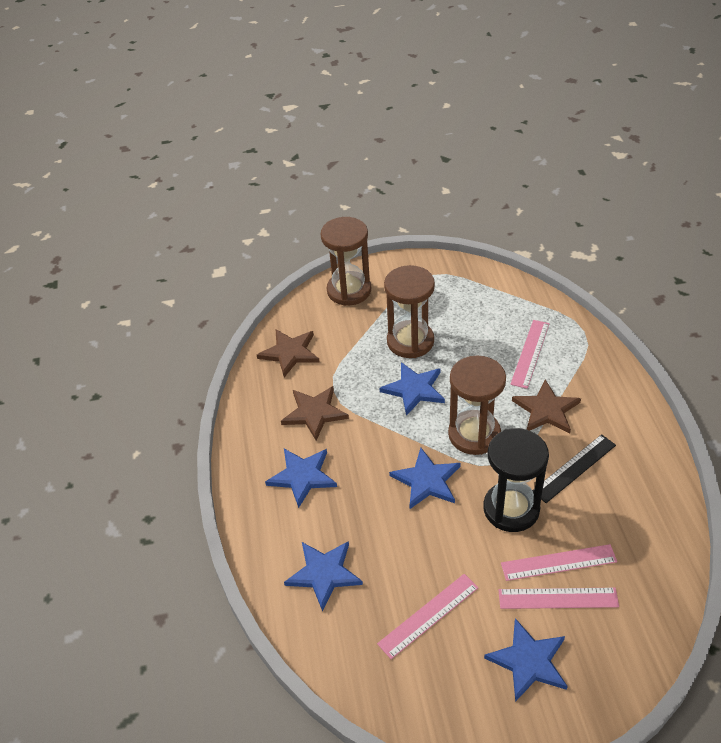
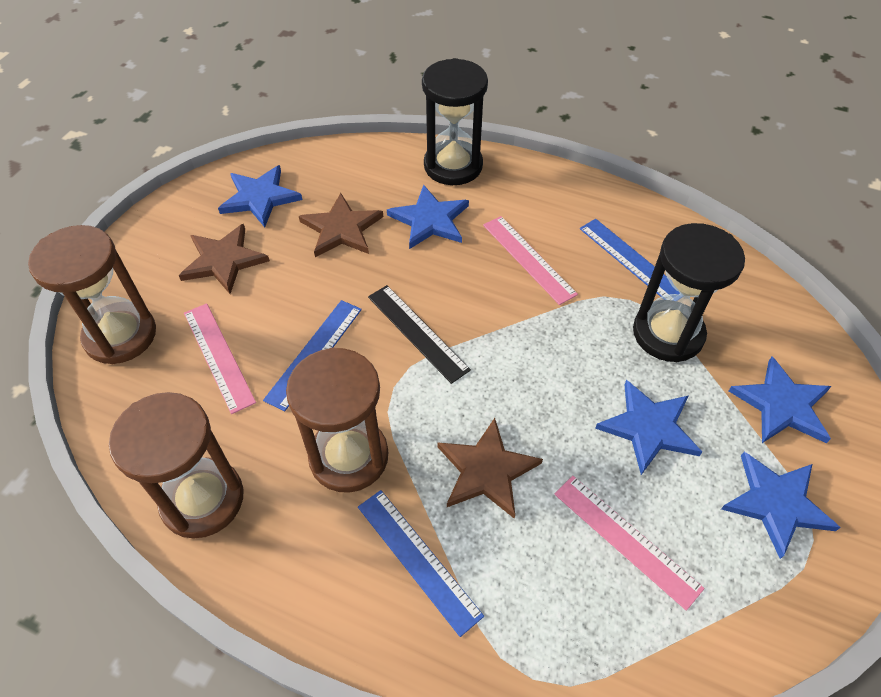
black hourglass: 1 -> 2
blue ruler: 0 -> 3
pink ruler: 4 -> 3

